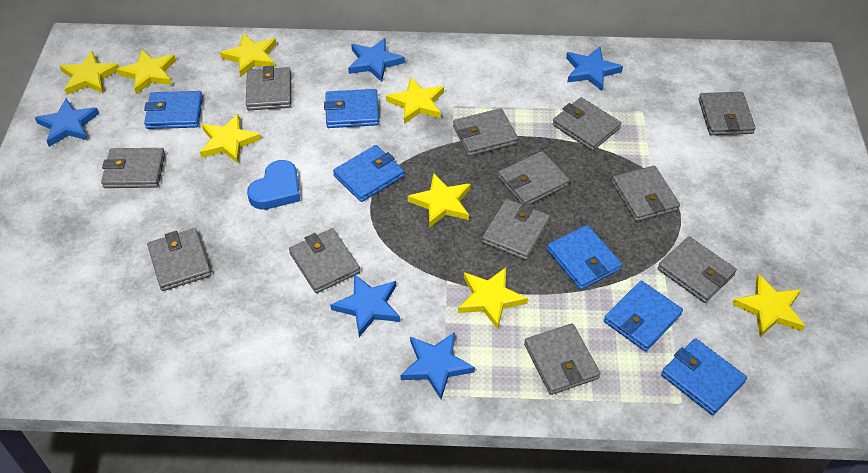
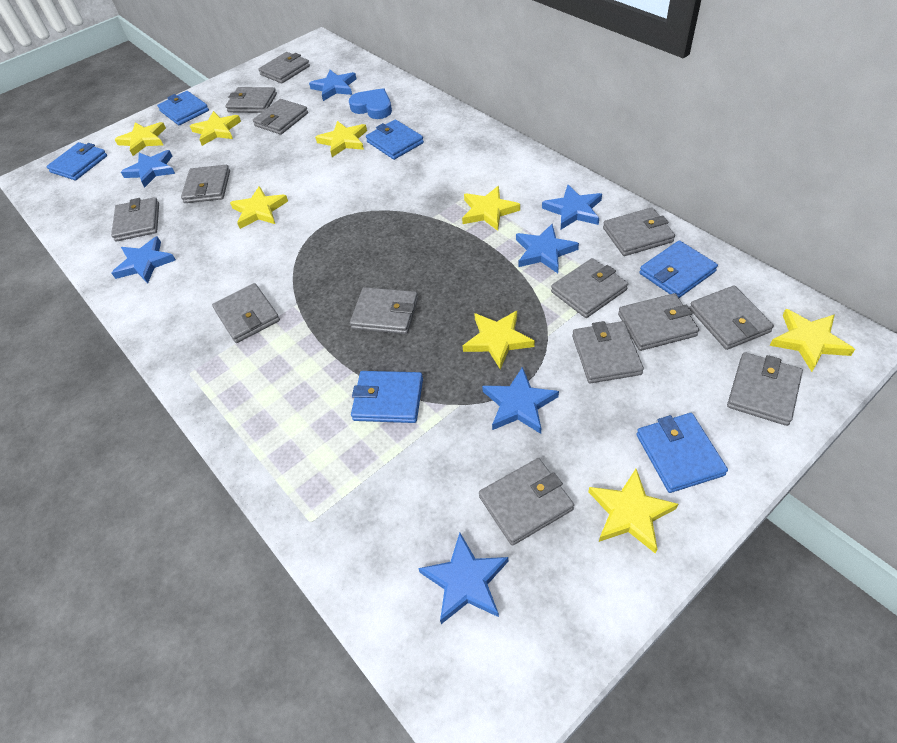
blue star: 5 -> 7
grey wallet: 12 -> 14

